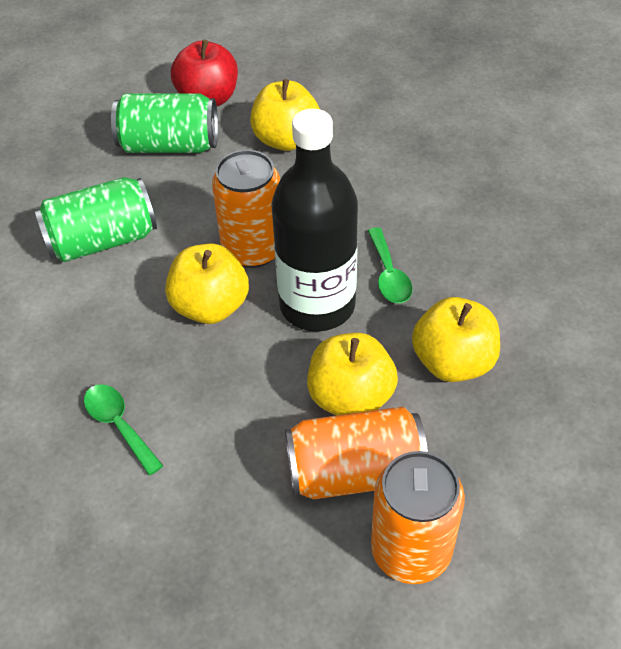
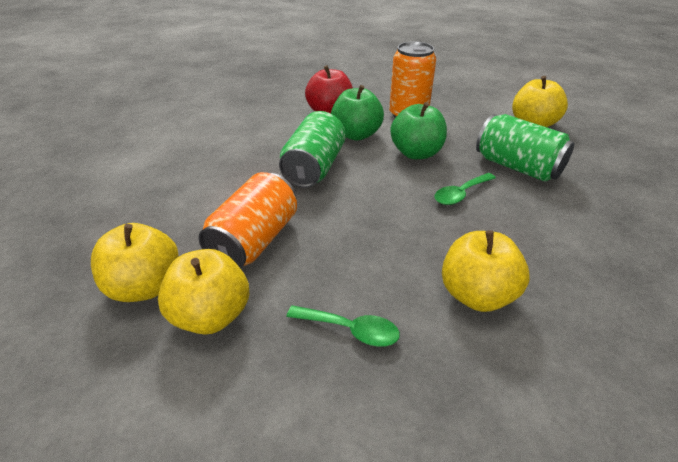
black bottle: 1 -> 0
green apple: 0 -> 2
orange can: 3 -> 2

